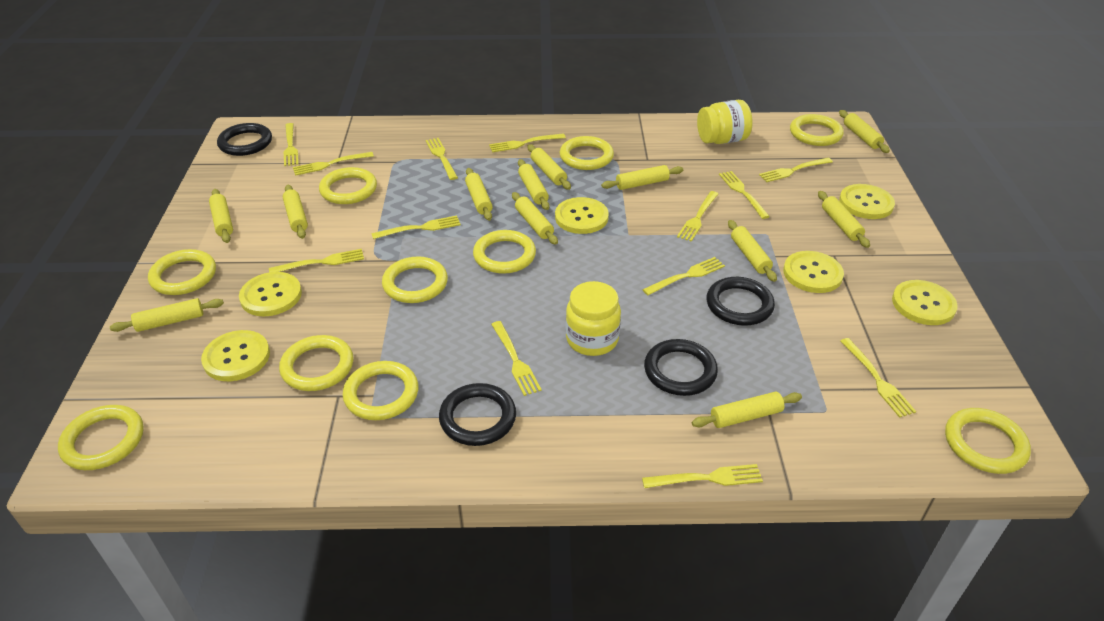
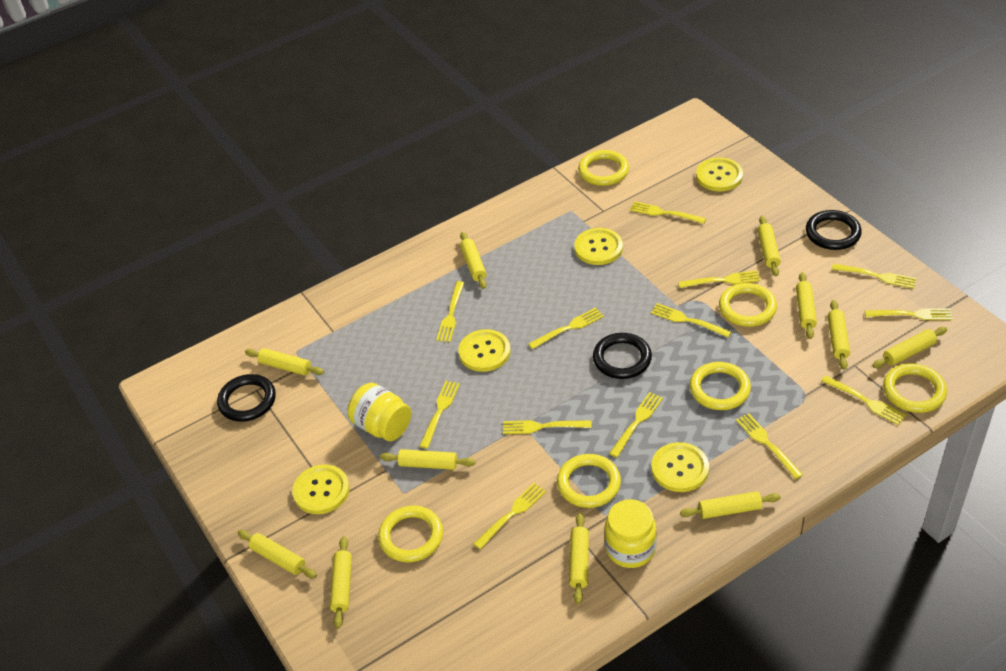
black ring: 4 -> 3
yellow button: 6 -> 5
yellow ring: 10 -> 6
yellow rolling pin: 12 -> 11

